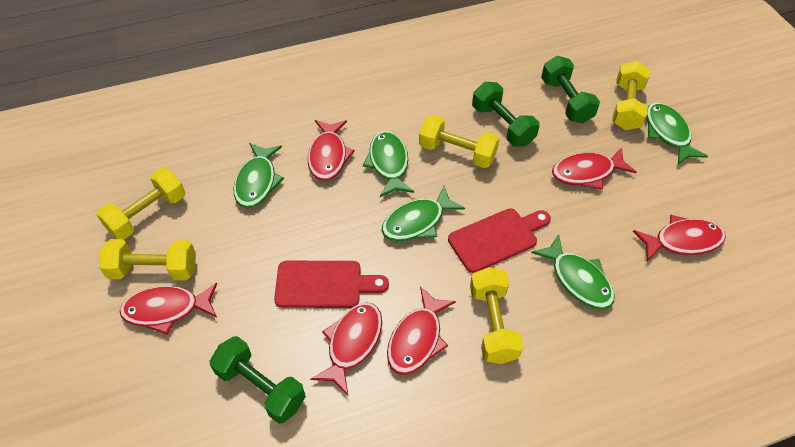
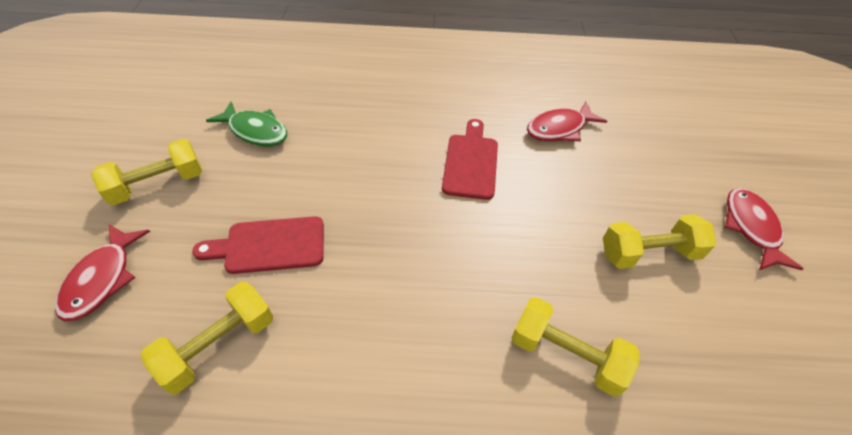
green dumbbell: 3 -> 0
green fish: 5 -> 1
red fish: 6 -> 3
yellow dumbbell: 5 -> 4

